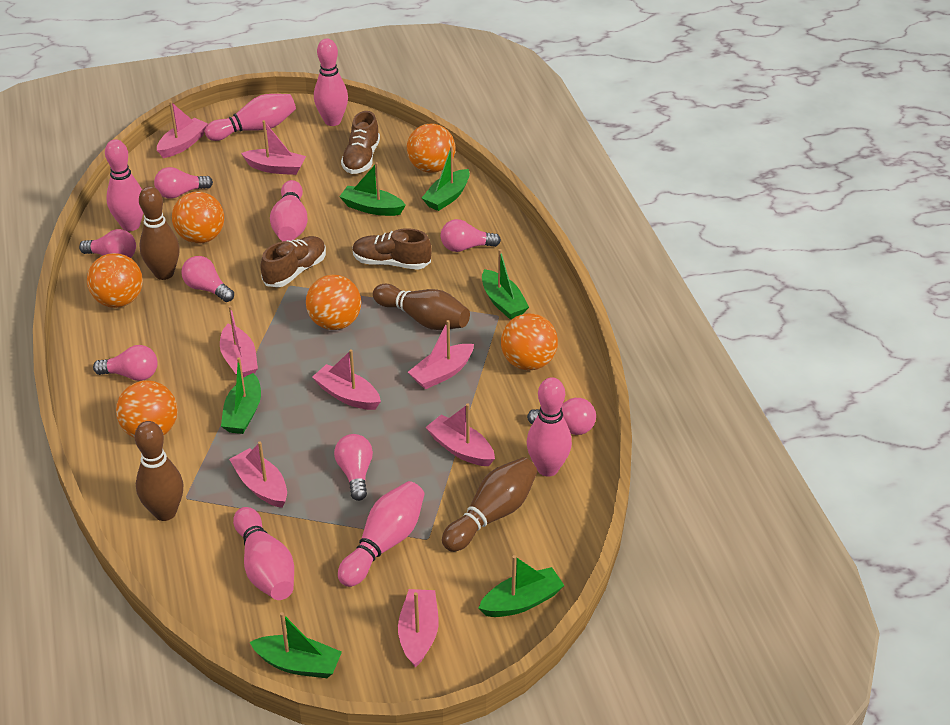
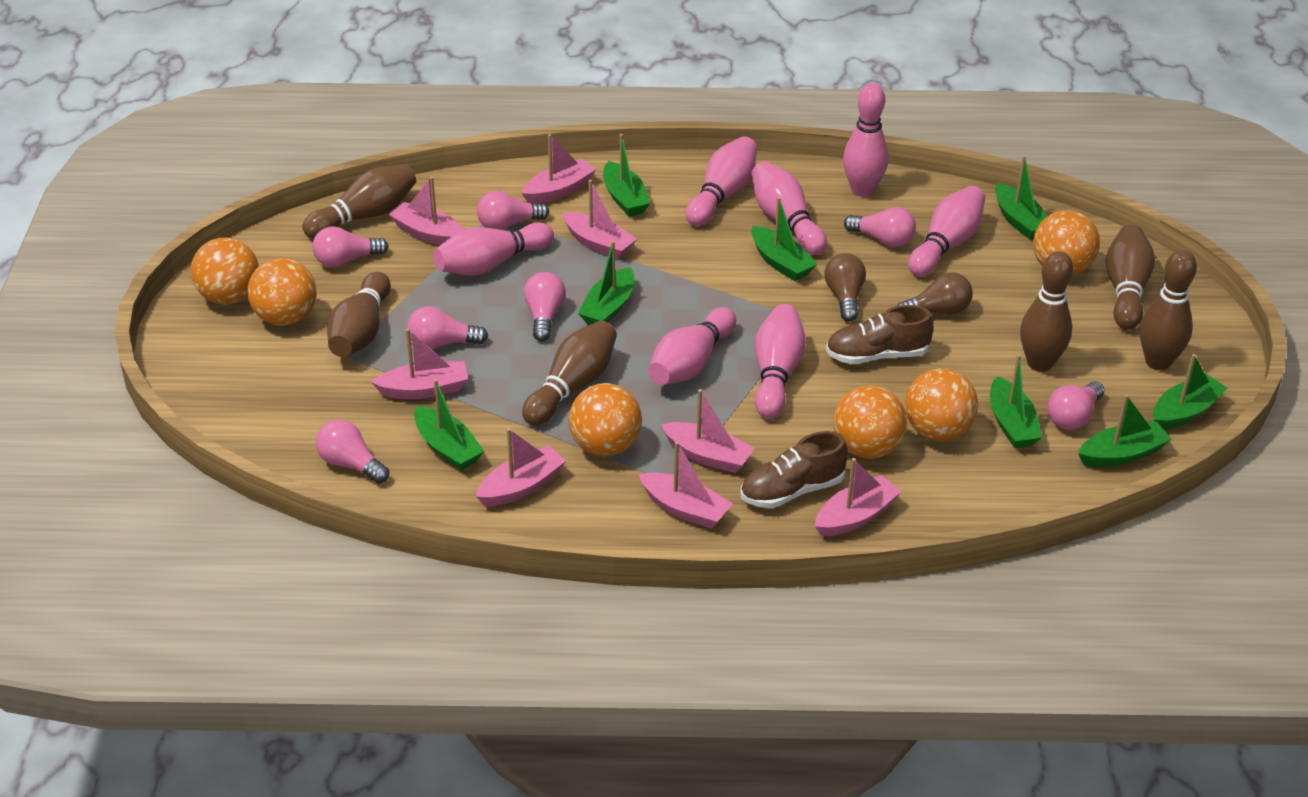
brown bowling pin: 4 -> 6
brown light bulb: 0 -> 2
brown shoe: 3 -> 2
green boat: 6 -> 8

